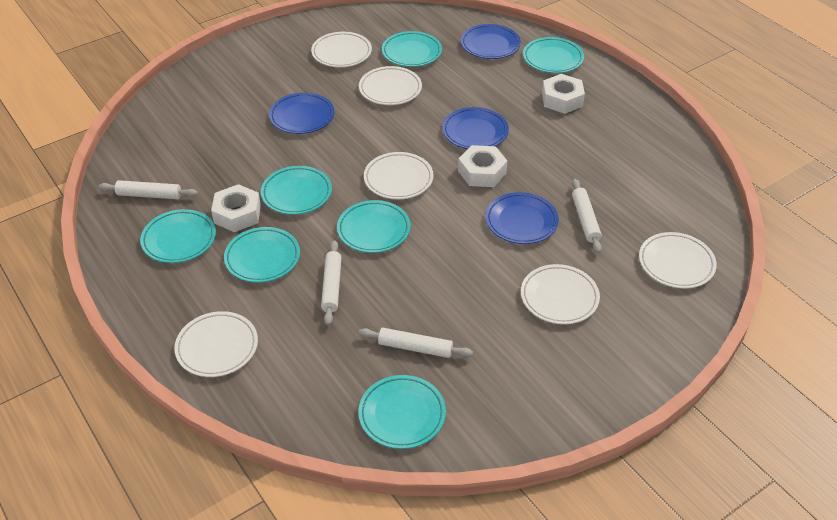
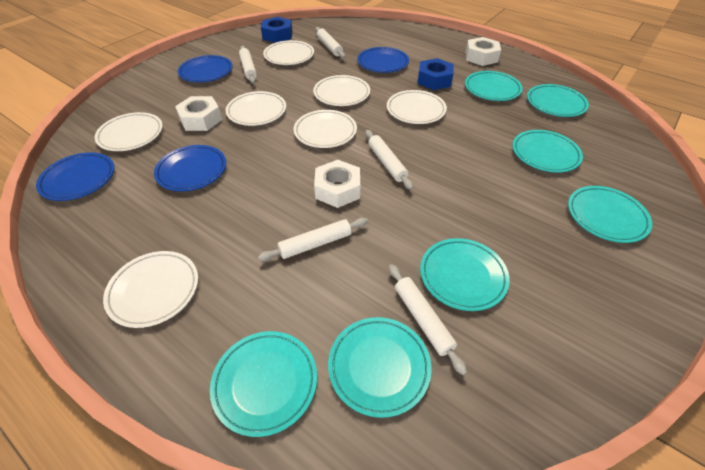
blue nut: 0 -> 2
white plate: 6 -> 7
white rolling pin: 4 -> 5

